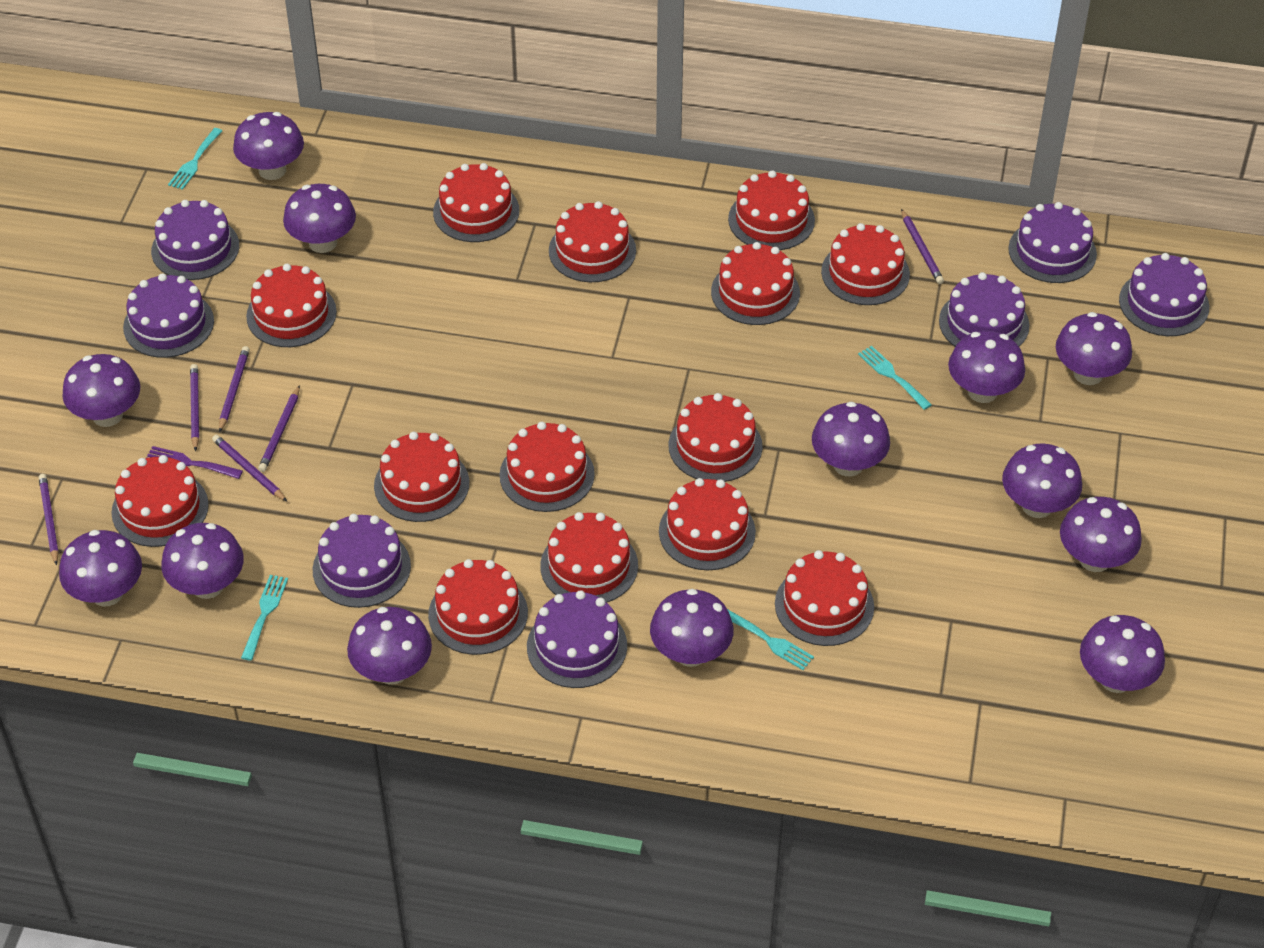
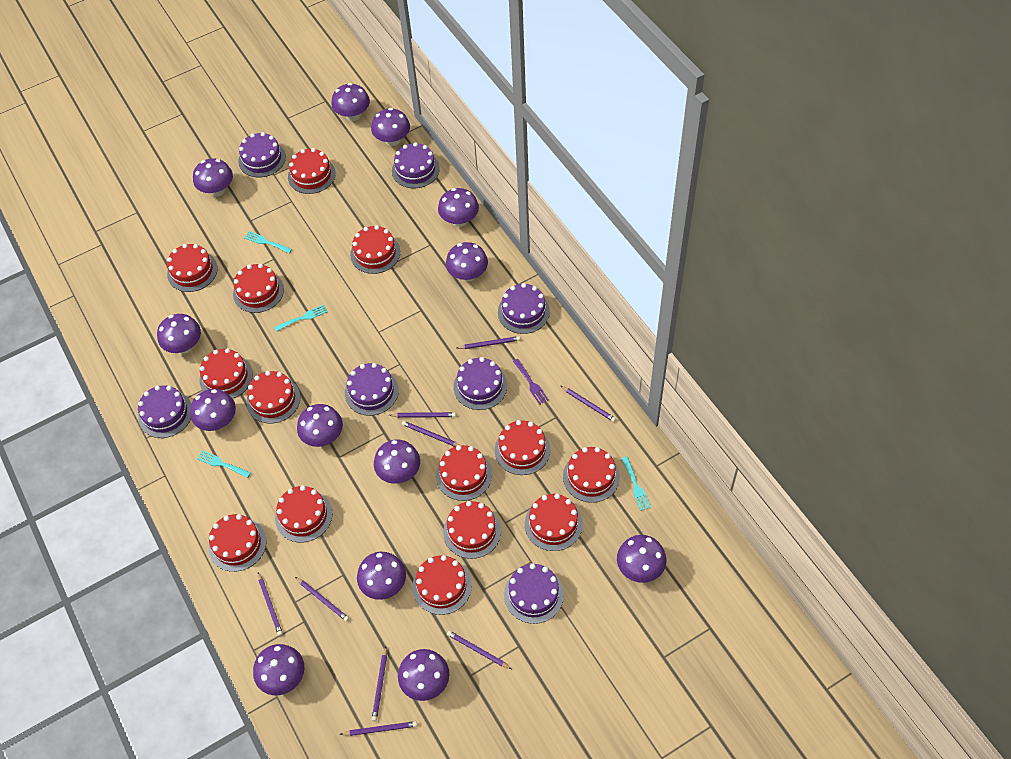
purple pencil: 6 -> 9

